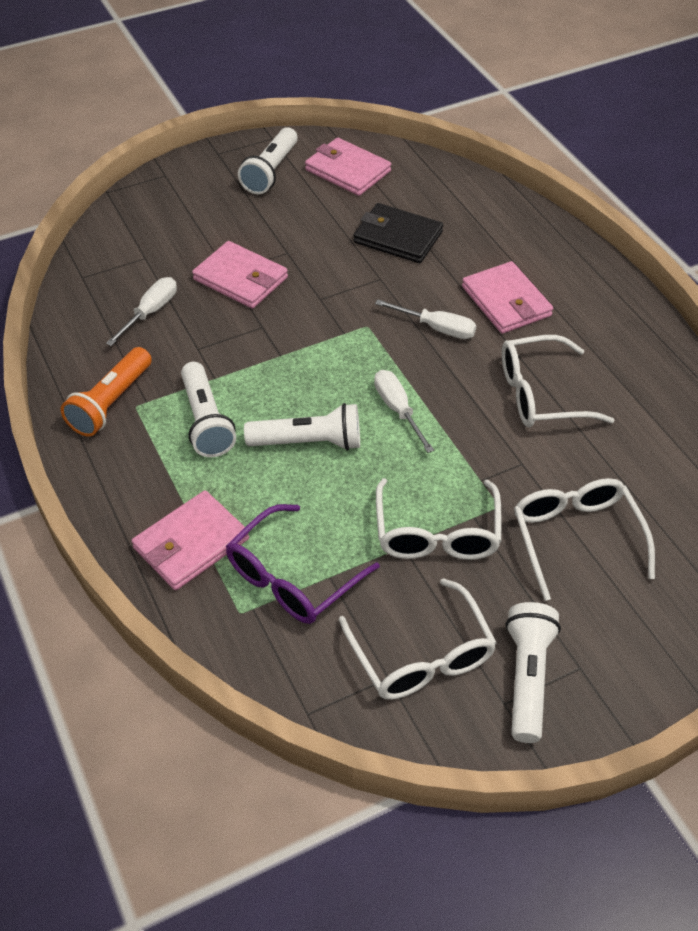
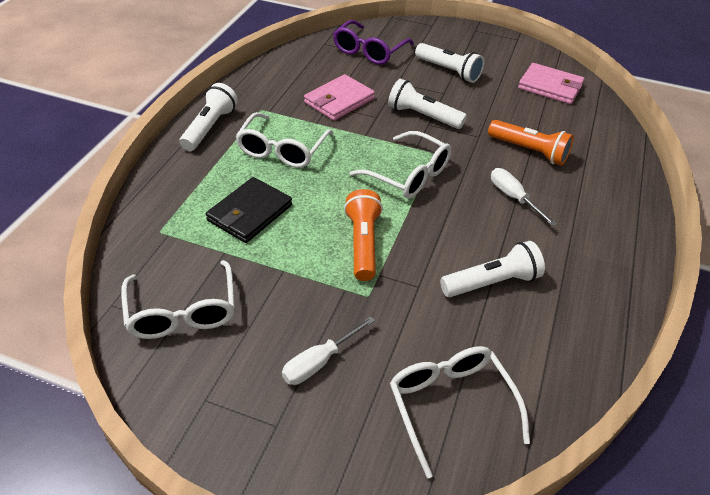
orange flashlight: 1 -> 2
pink wallet: 4 -> 2
white screwdriver: 3 -> 2

